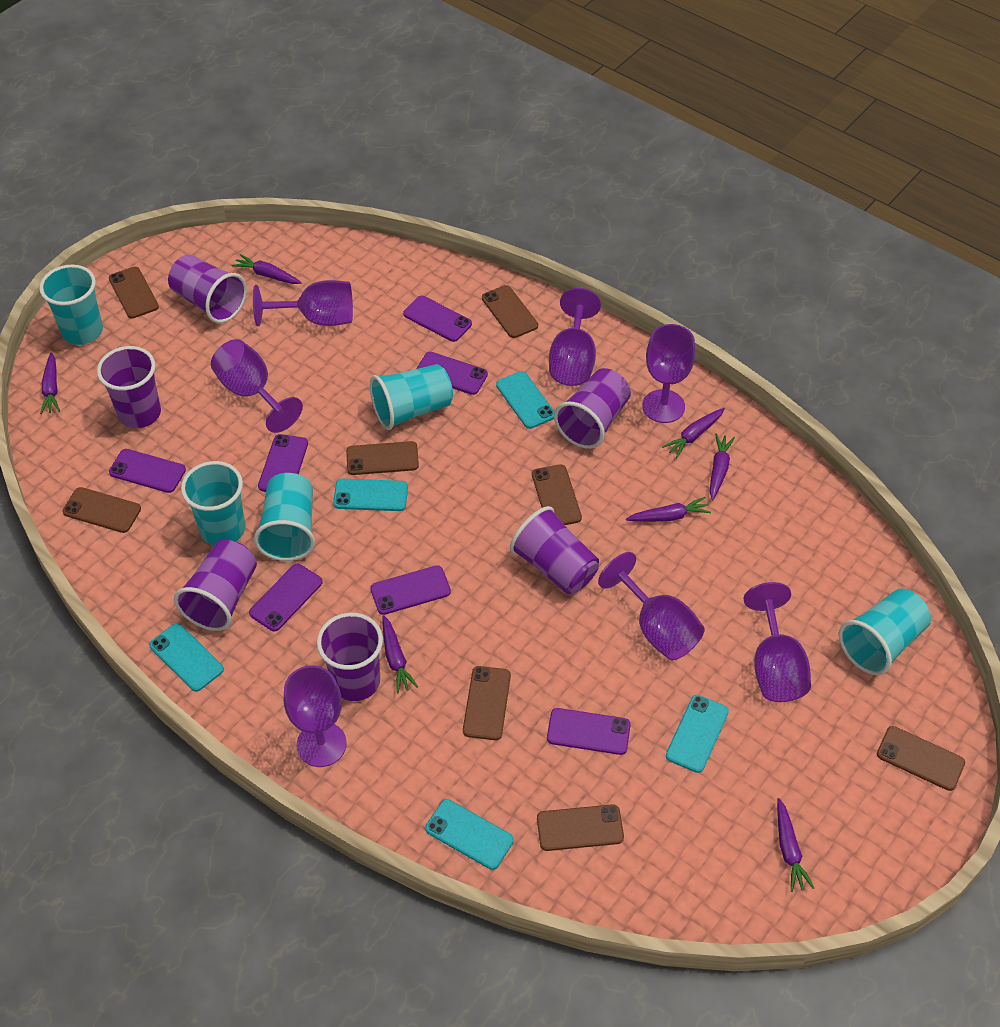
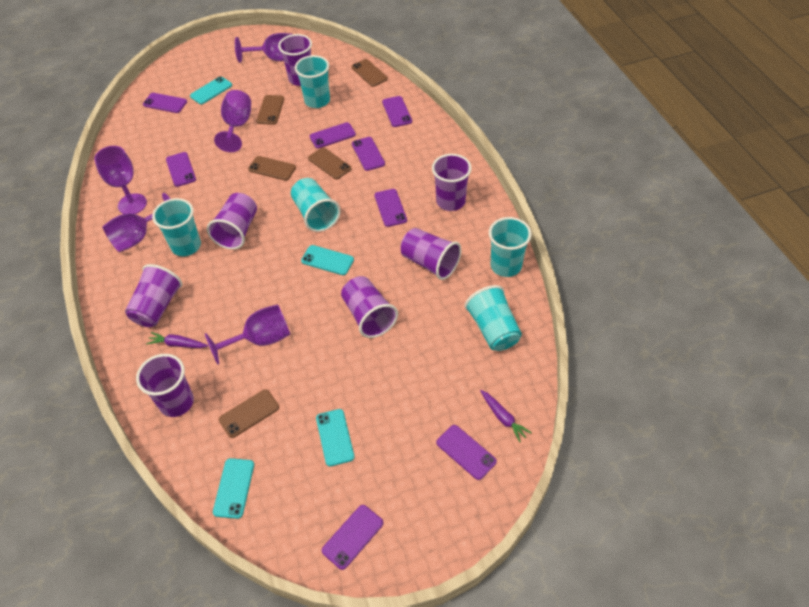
brown phone: 8 -> 5
purple carrot: 7 -> 2
purple cup: 6 -> 7
purple goblet: 7 -> 5
purple phone: 7 -> 8
turquoise phone: 5 -> 4

